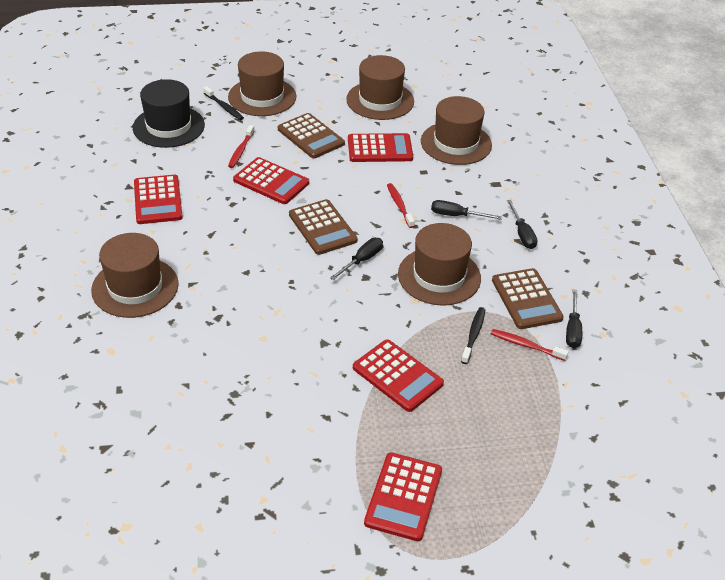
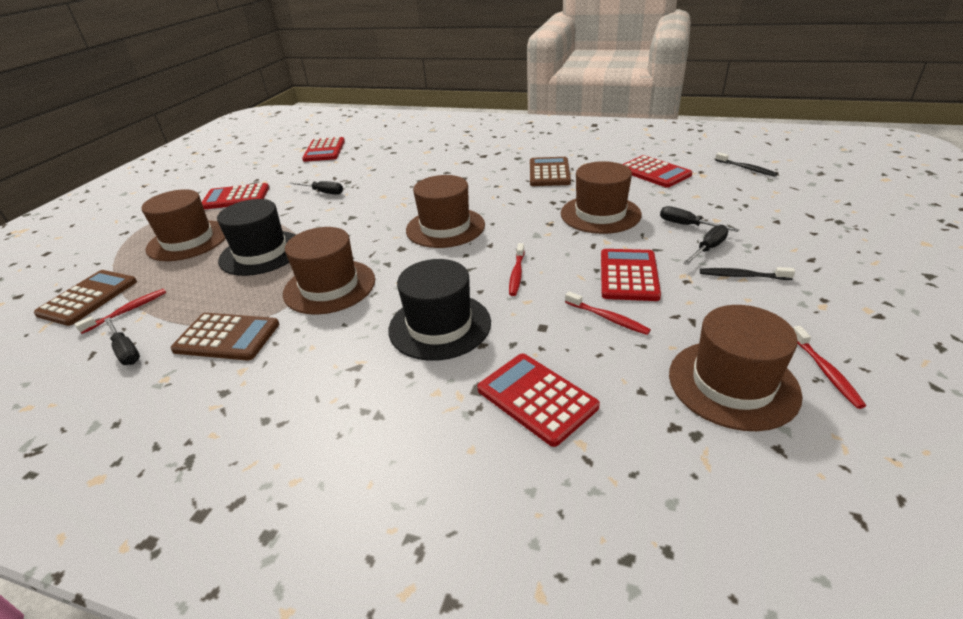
black hat: 1 -> 2
red toothbrush: 3 -> 4

